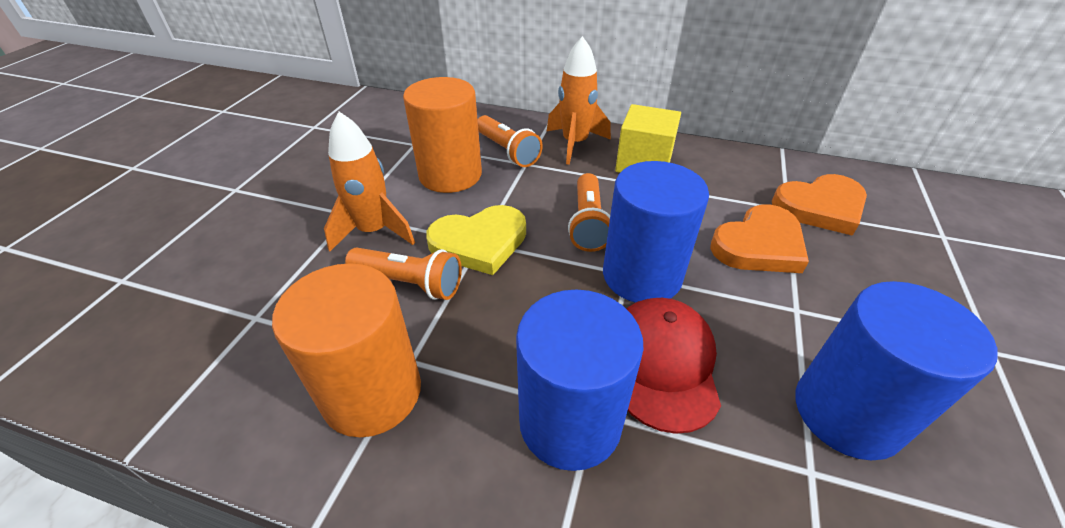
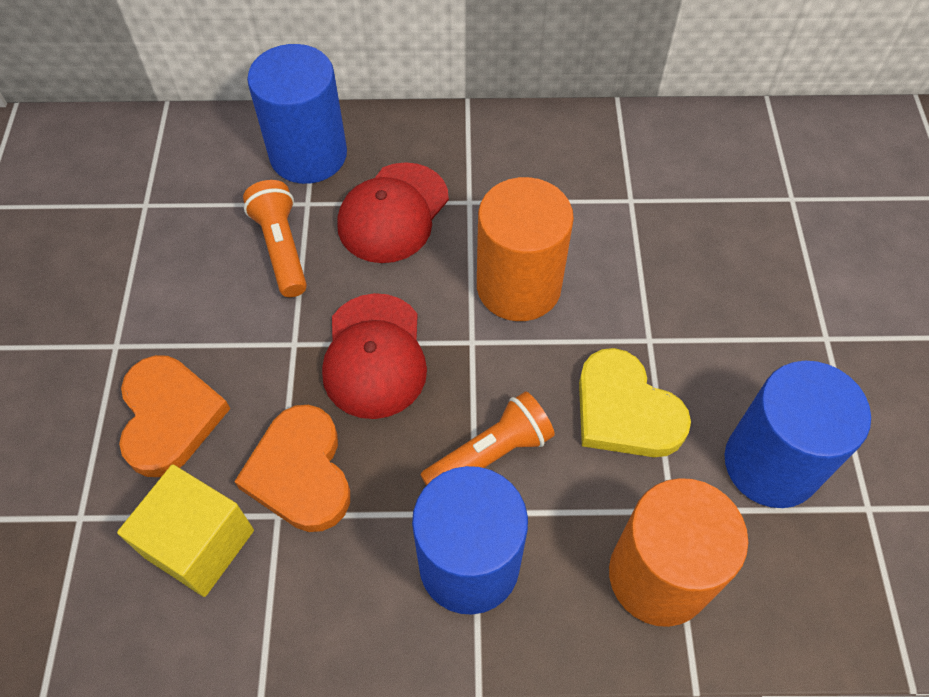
orange flashlight: 3 -> 2
orange rocket: 2 -> 0
red cap: 1 -> 2

